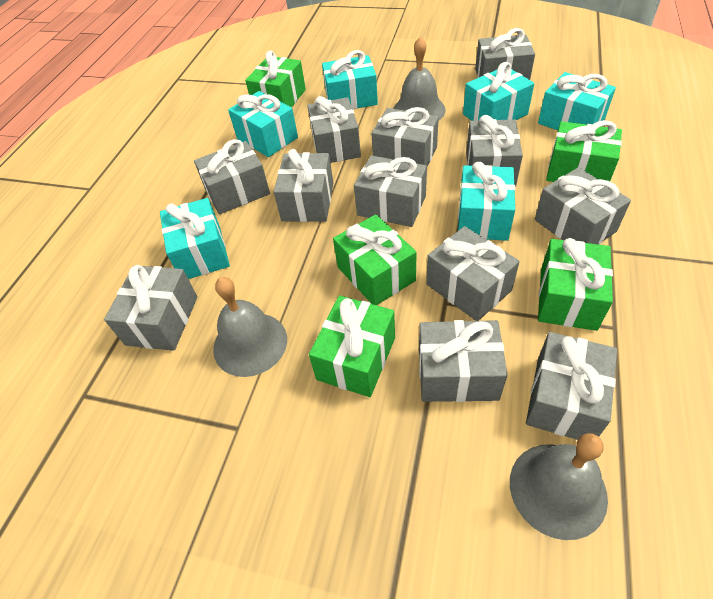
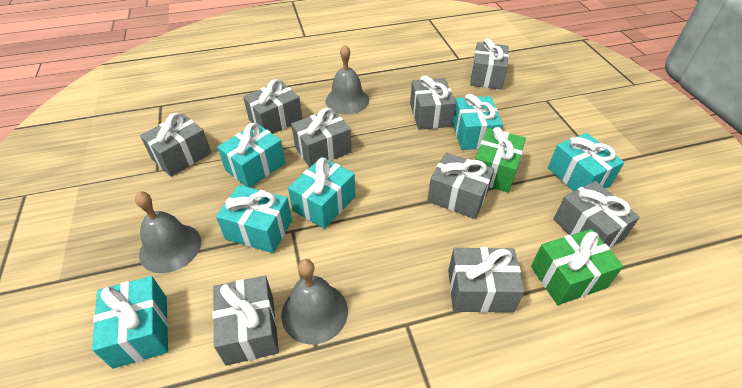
green gift: 5 -> 2
grey gift: 12 -> 9

